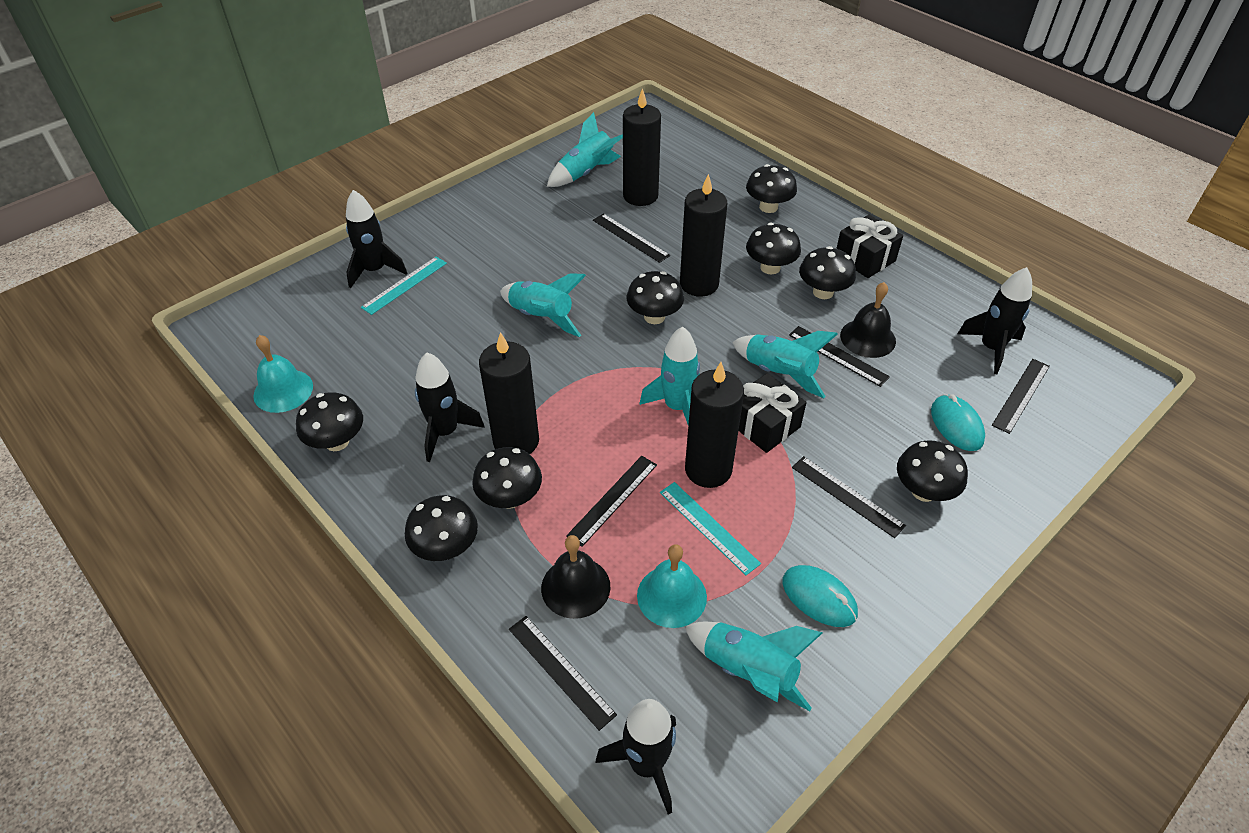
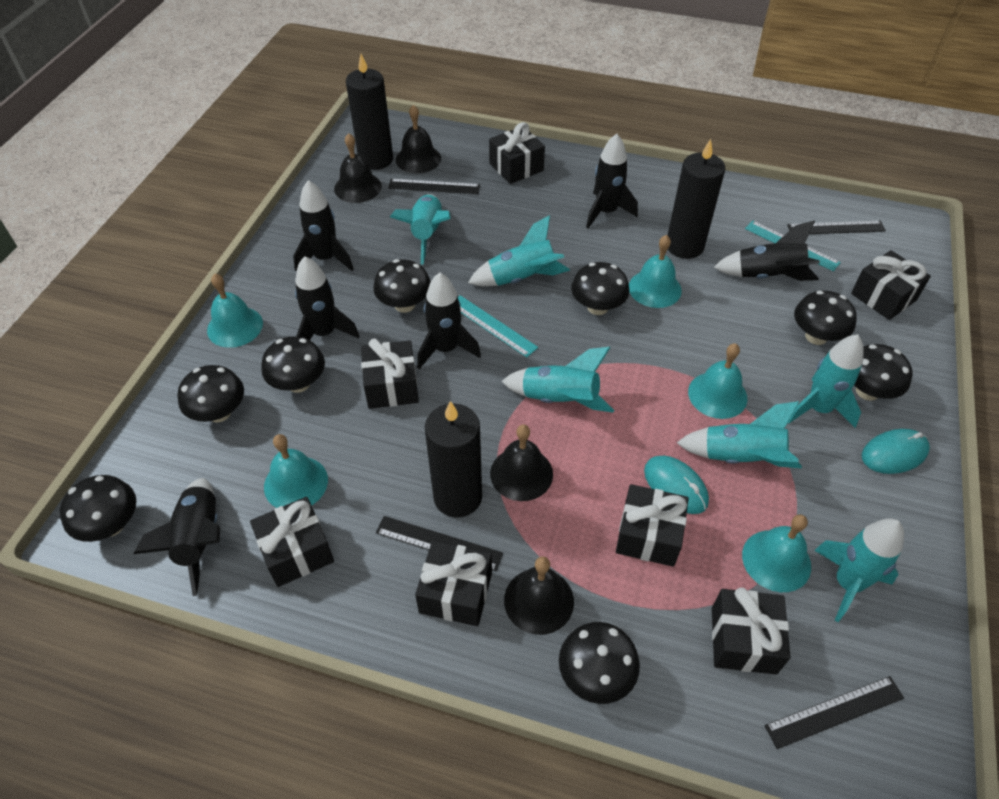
black bell: 2 -> 4
black candle: 4 -> 3
black gift: 2 -> 7
black rocket: 4 -> 6
black ruler: 6 -> 4
turquoise bell: 2 -> 5
turquoise rocket: 5 -> 6

